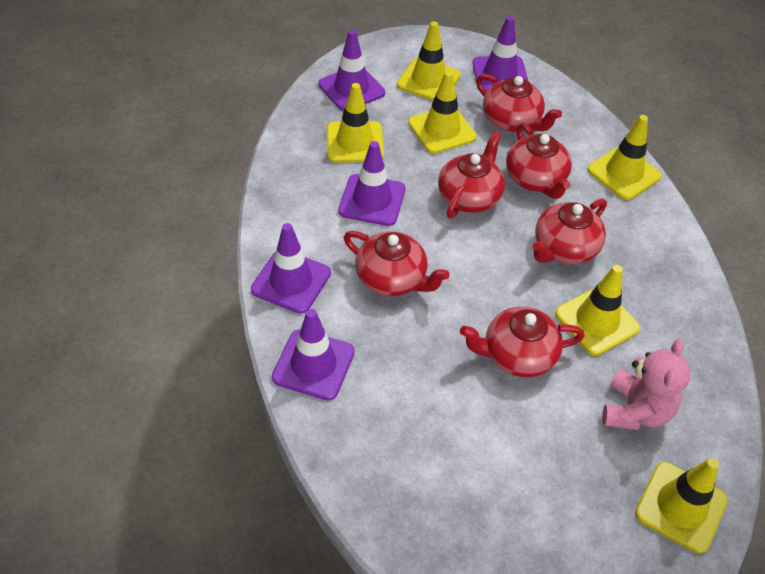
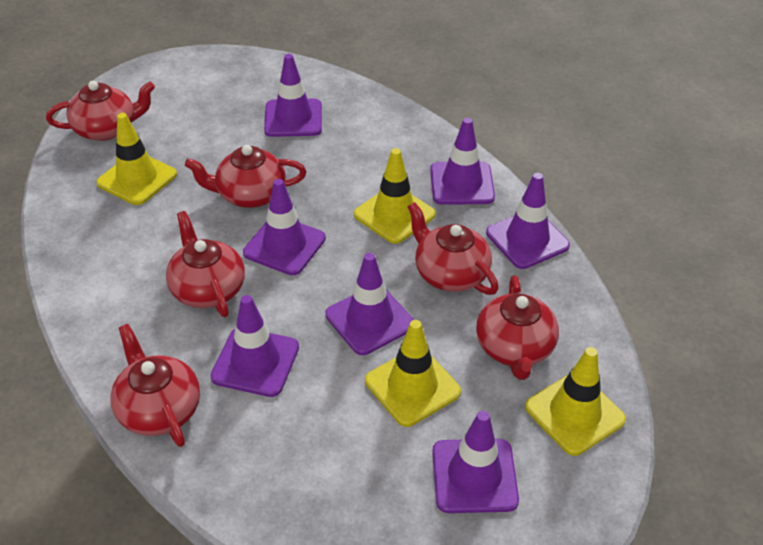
pink teddy bear: 1 -> 0
purple traffic cone: 5 -> 7
yellow traffic cone: 6 -> 4

